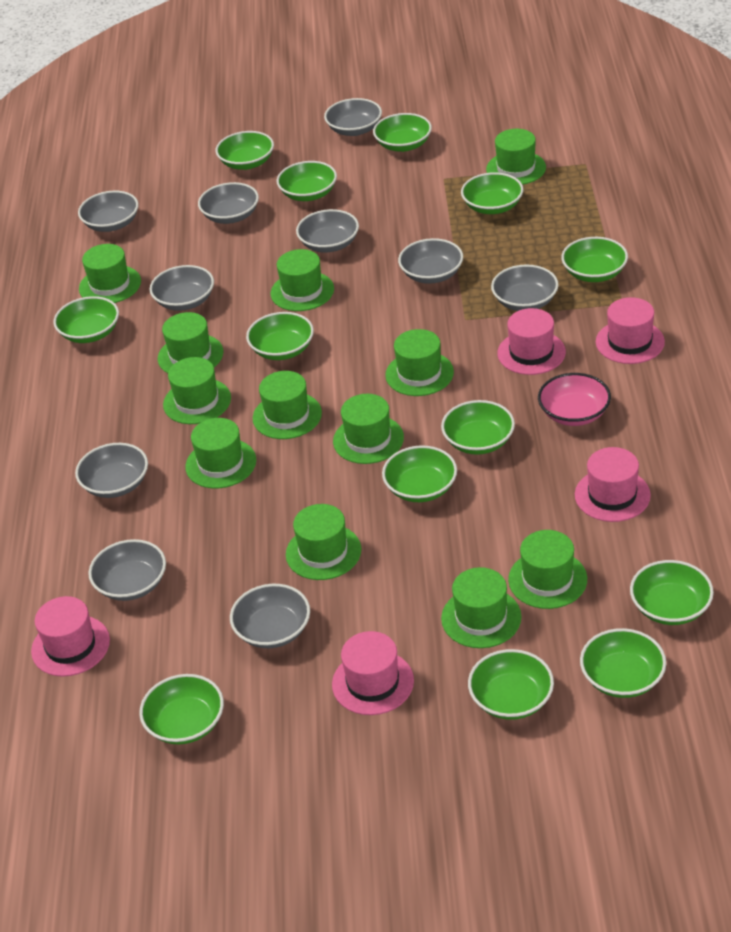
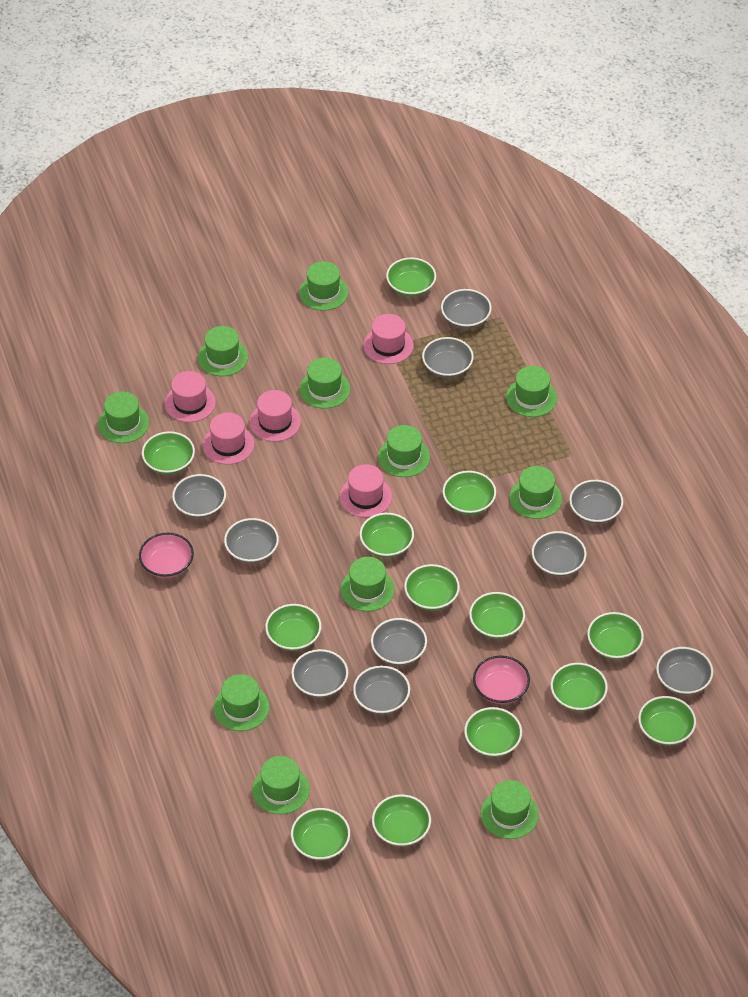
green hat: 12 -> 11
pink bowl: 1 -> 2

